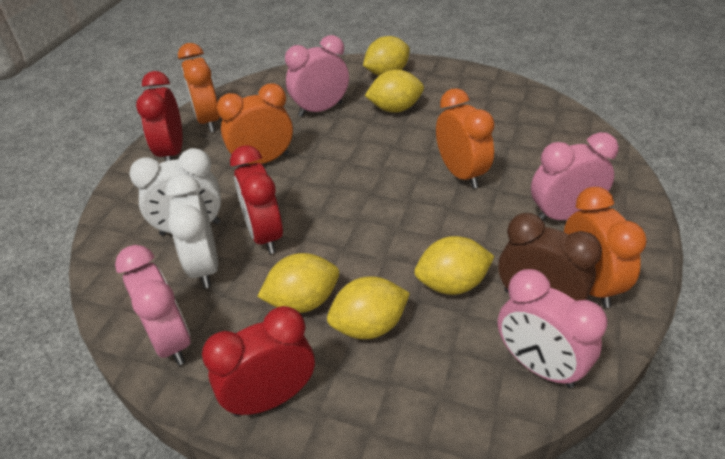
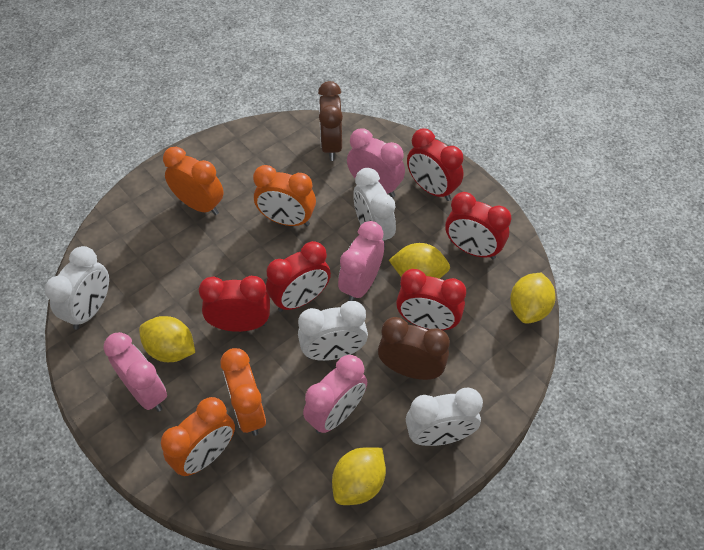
brown clock: 1 -> 2
red clock: 3 -> 5
white clock: 2 -> 4
yellow lemon: 5 -> 4

